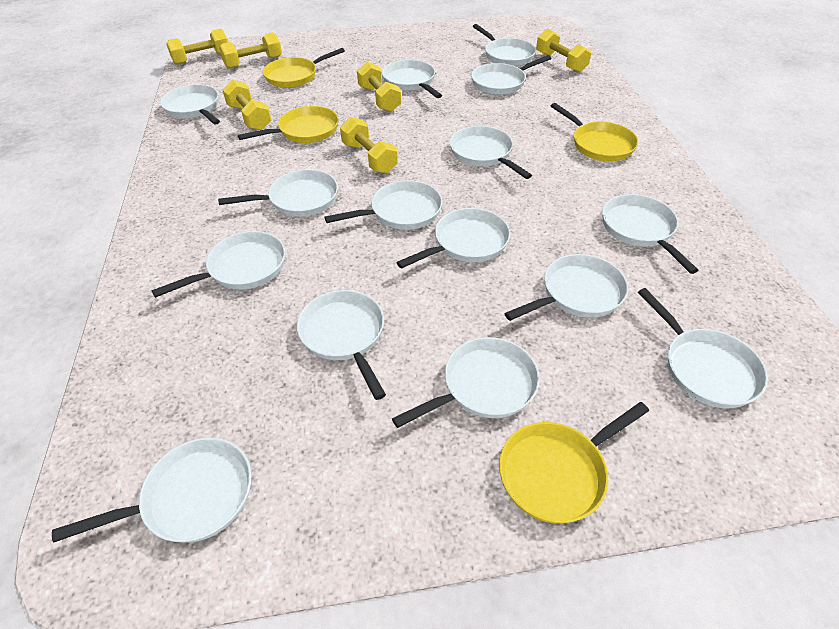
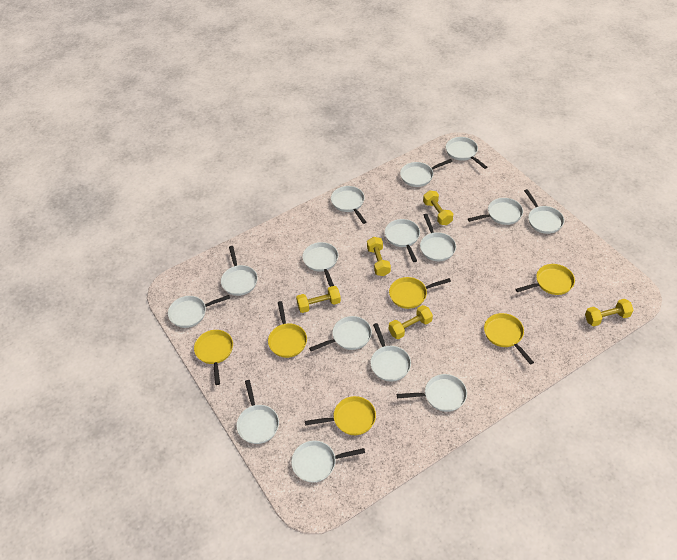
yellow dumbbell: 6 -> 5
yellow pan: 4 -> 6

